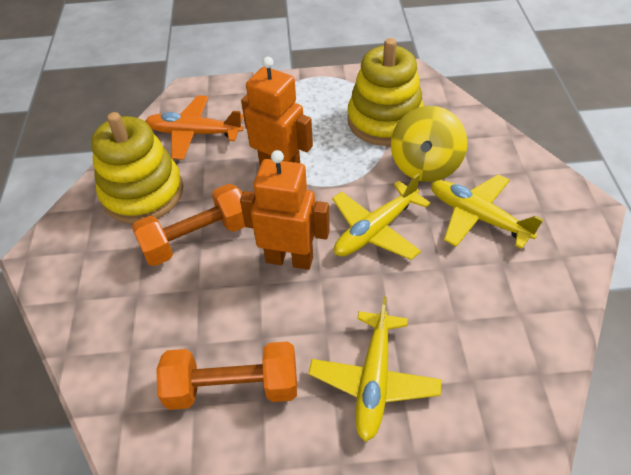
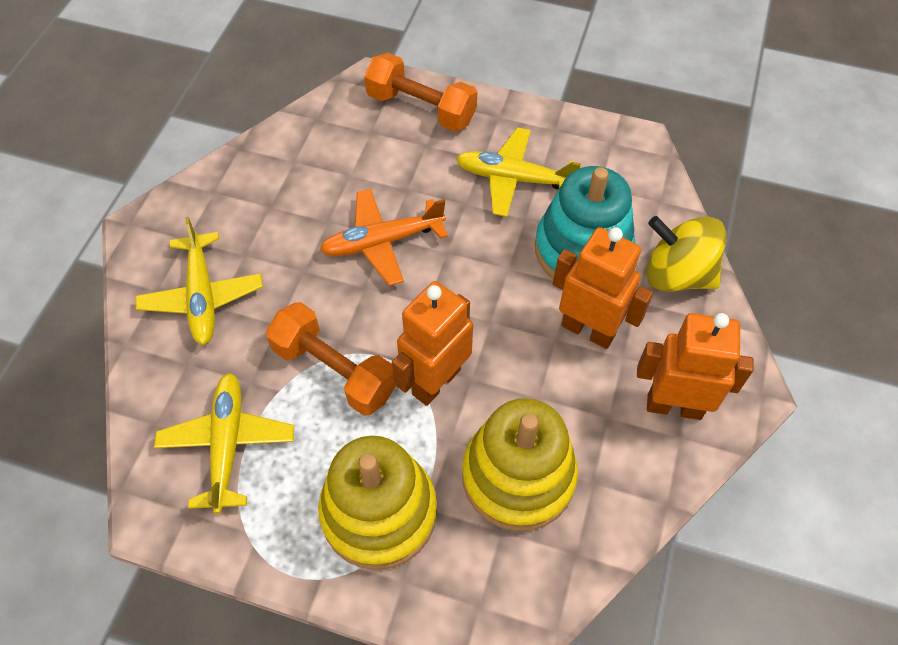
orange robot: 2 -> 3
turquoise stacking toy: 0 -> 1

